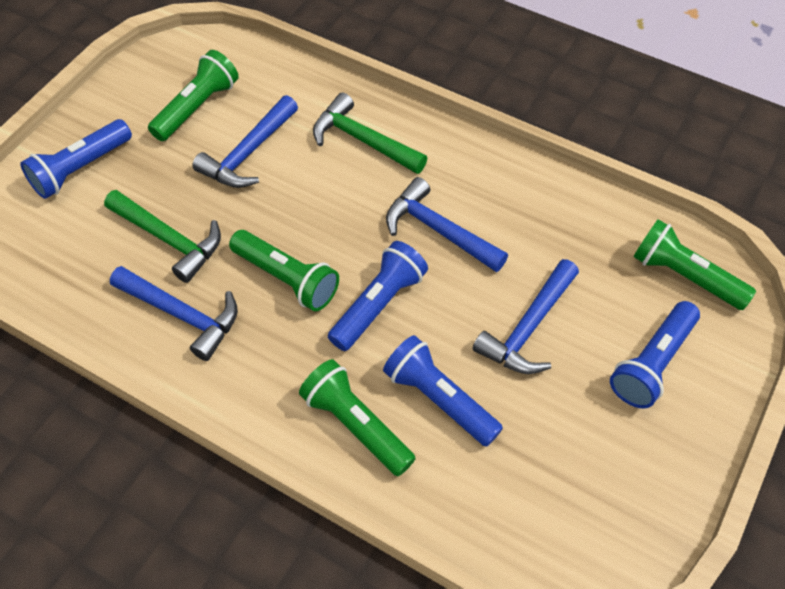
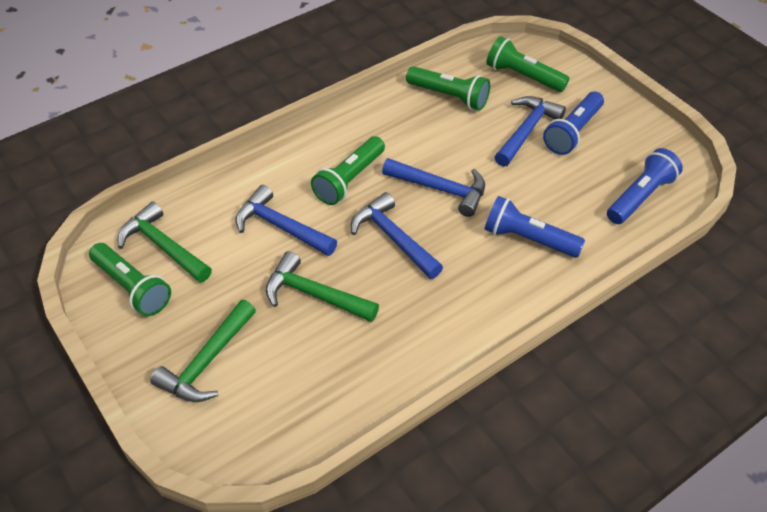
blue flashlight: 4 -> 3
green hammer: 2 -> 3

